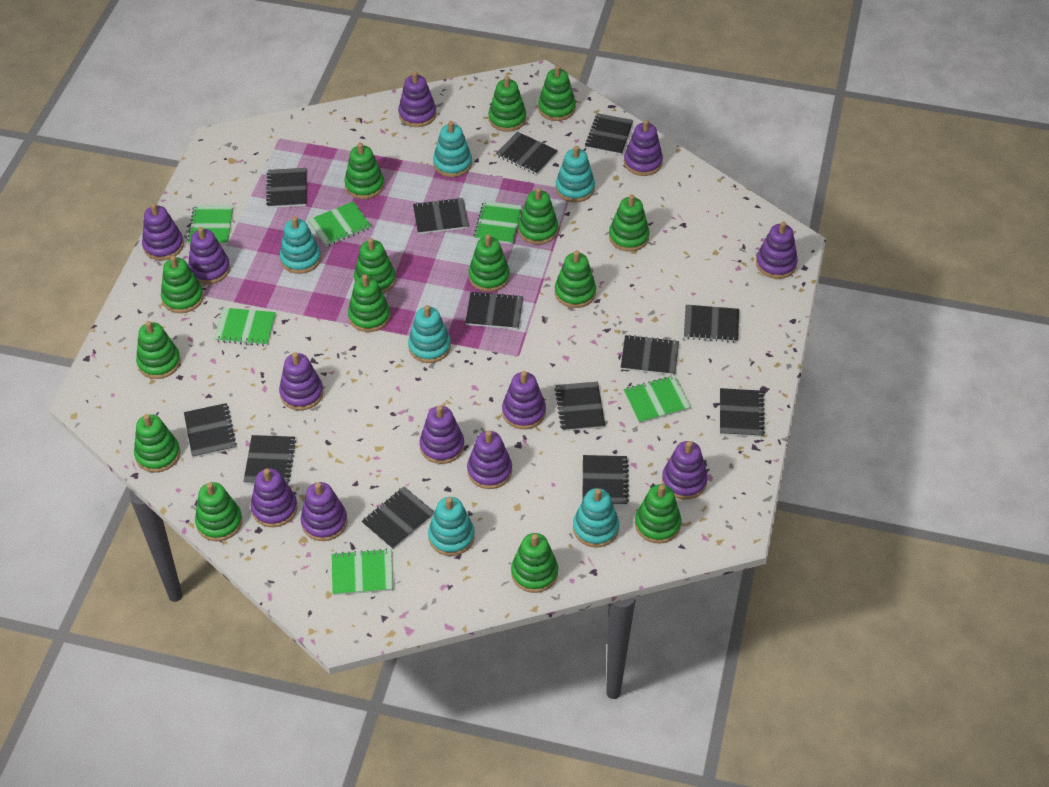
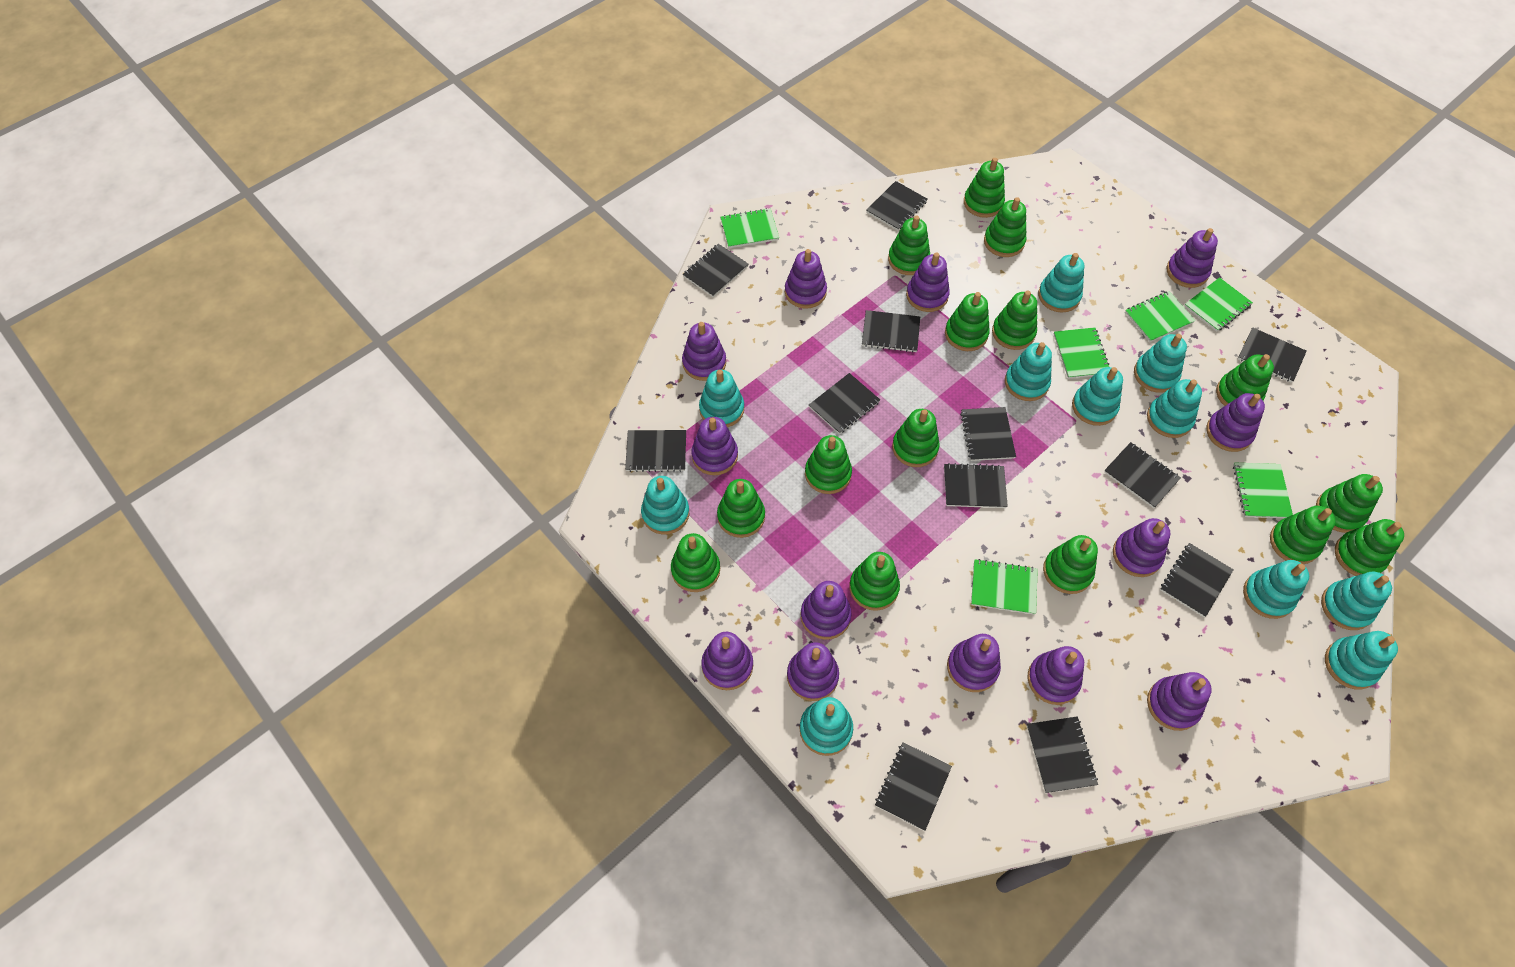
black notebook: 13 -> 12
purple stacking toy: 12 -> 13
turquoise stacking toy: 6 -> 11

